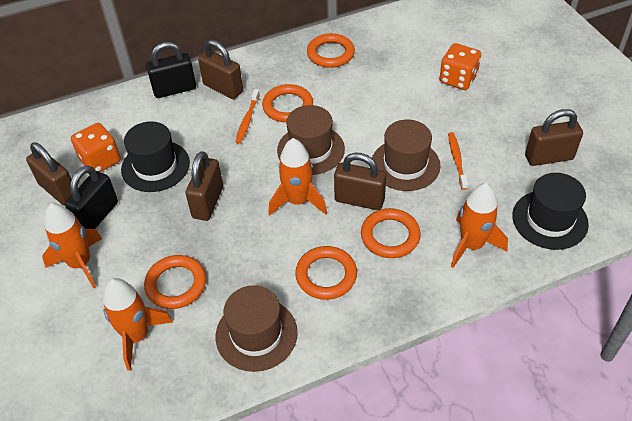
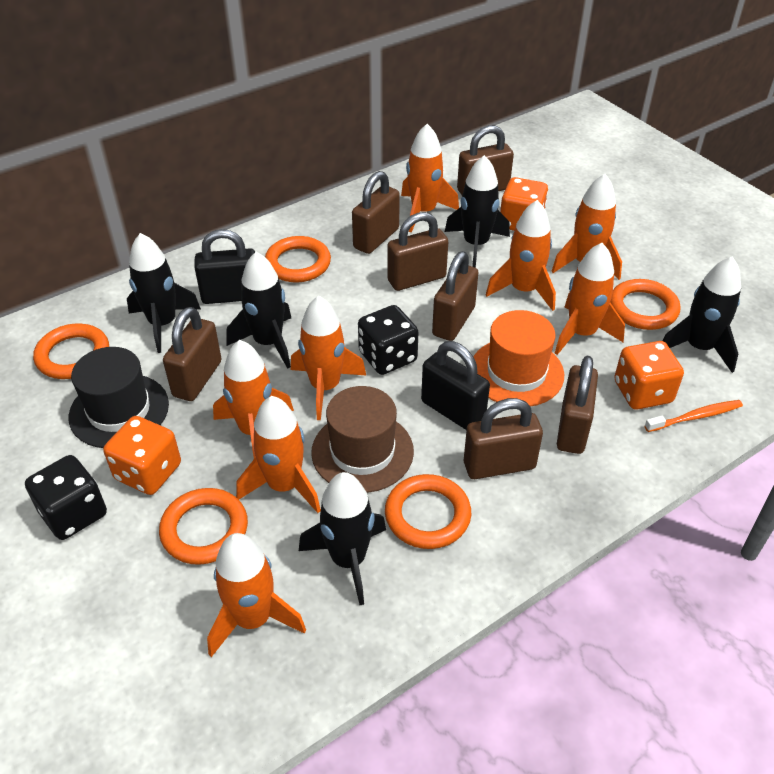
black dice: 0 -> 2
black hat: 2 -> 1
black rocket: 0 -> 5
brown hat: 3 -> 1
brown padlock: 5 -> 7
orange dice: 2 -> 3
orange hat: 0 -> 1
orange rocket: 4 -> 8
orange toothbrush: 2 -> 1

